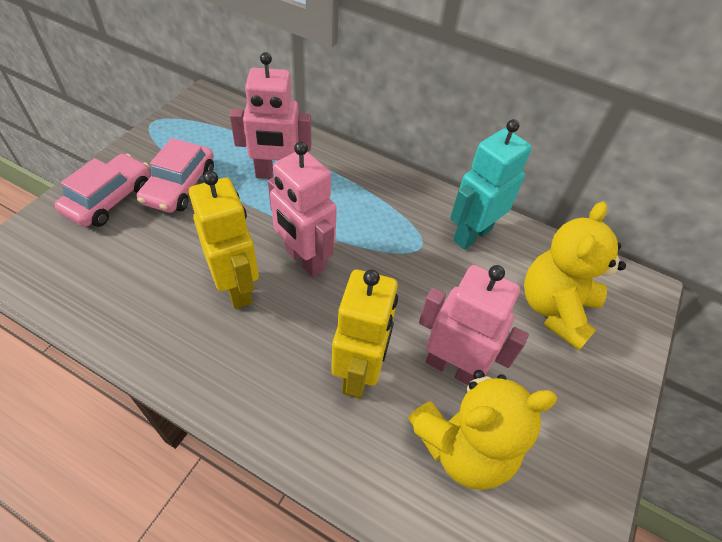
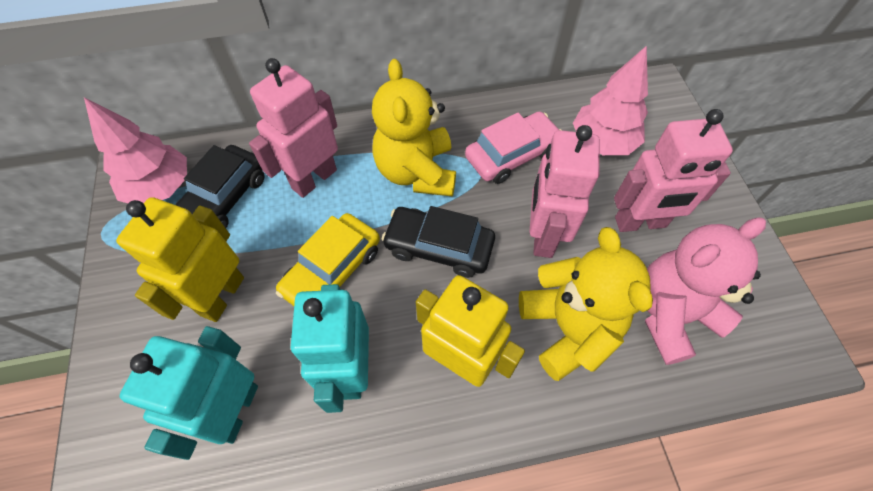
black car: 0 -> 2
pink car: 2 -> 1
pink teddy bear: 0 -> 1
pink tree: 0 -> 2
turquoise robot: 1 -> 2
yellow car: 0 -> 1

